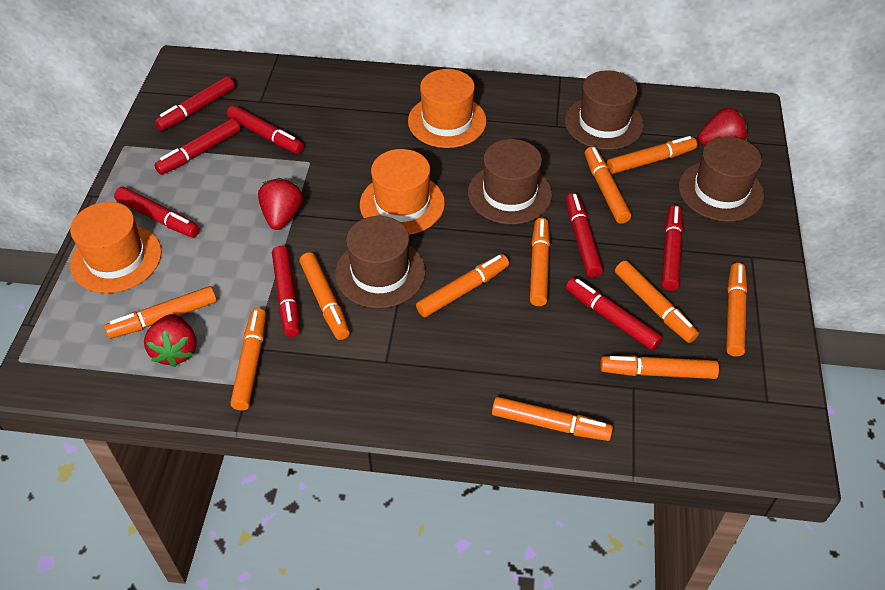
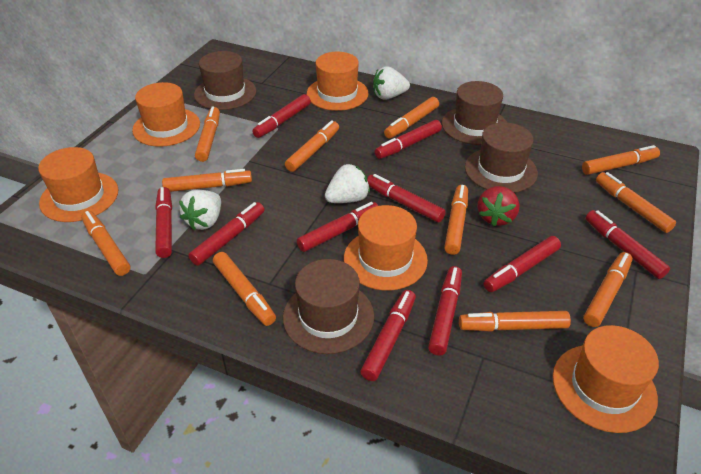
orange hat: 3 -> 5
red marker: 8 -> 10
red strawberry: 3 -> 1
white strawberry: 0 -> 3

